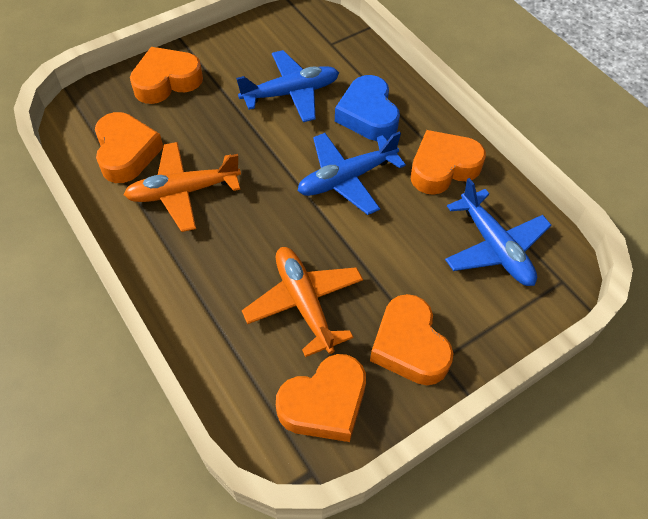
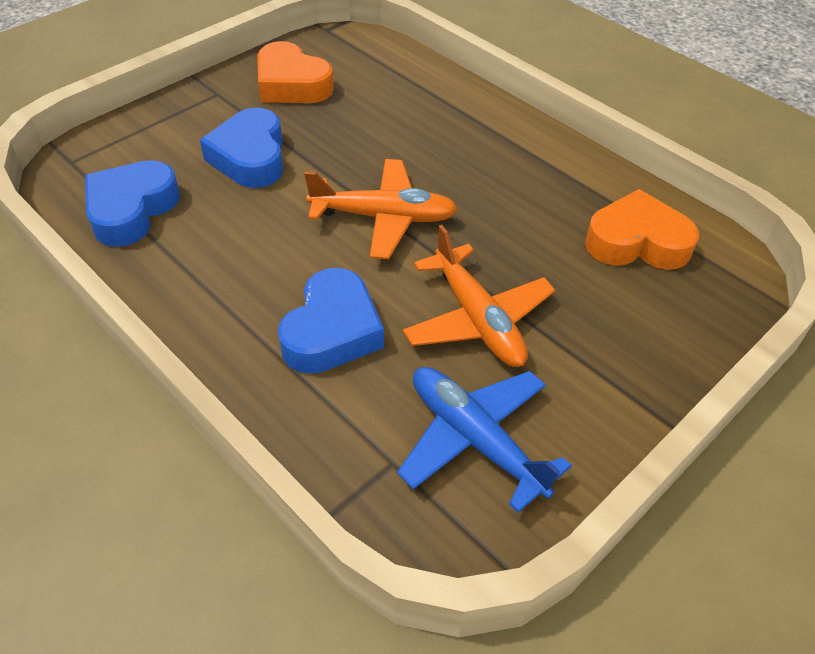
blue heart: 1 -> 3
blue plane: 3 -> 1
orange heart: 5 -> 2

